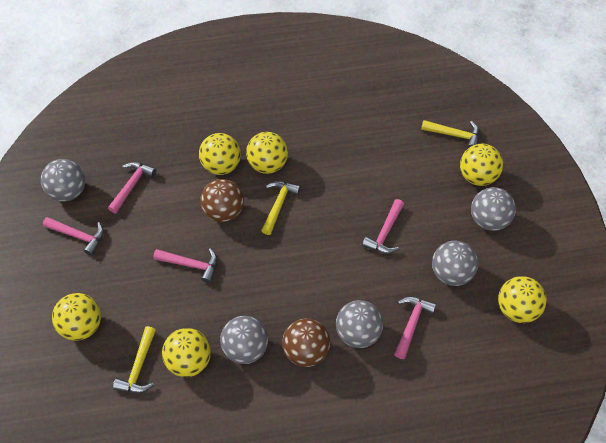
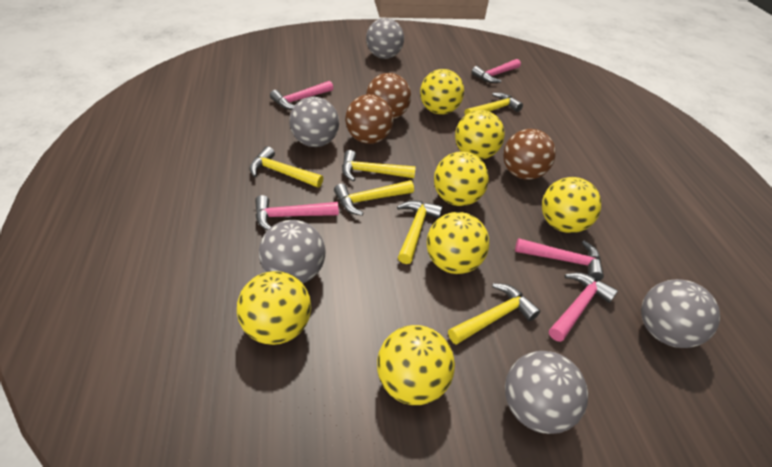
brown ball: 2 -> 3
yellow ball: 6 -> 7
yellow hammer: 3 -> 6

